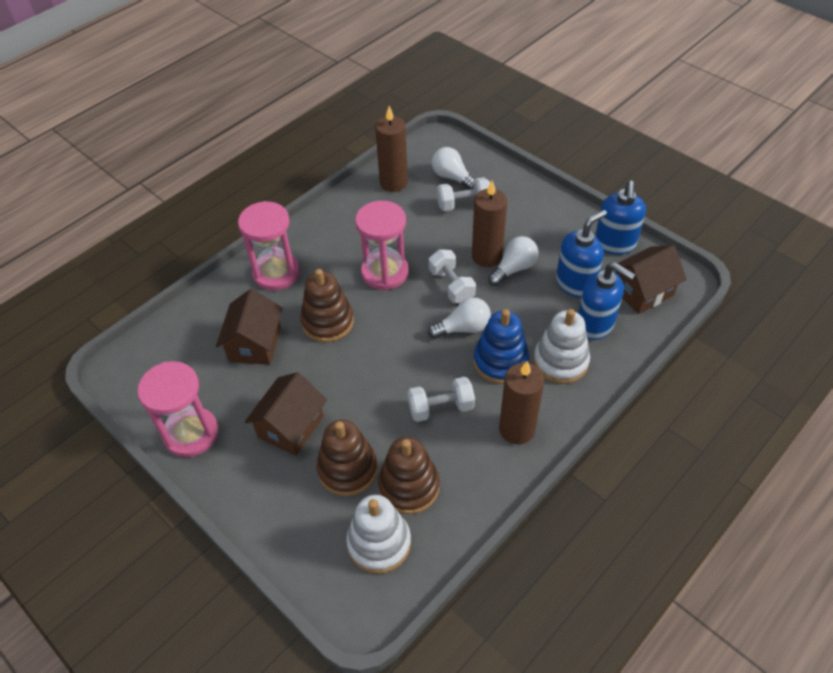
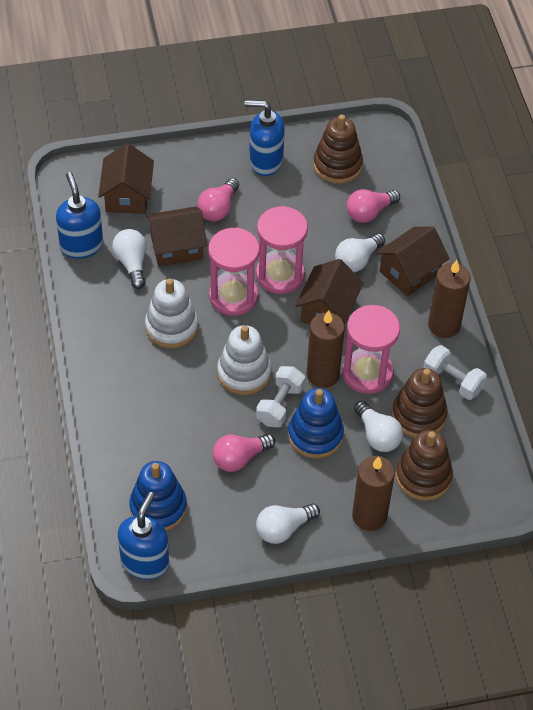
blue stacking toy: 1 -> 2
brown house: 3 -> 4
pink light bulb: 0 -> 3
white dumbbell: 3 -> 2
white light bulb: 3 -> 4

